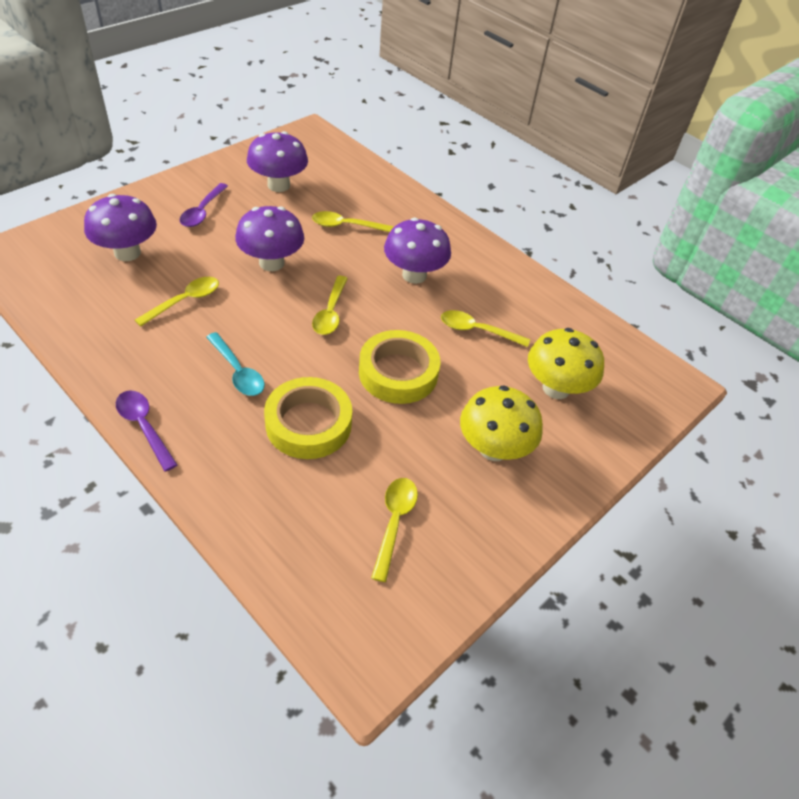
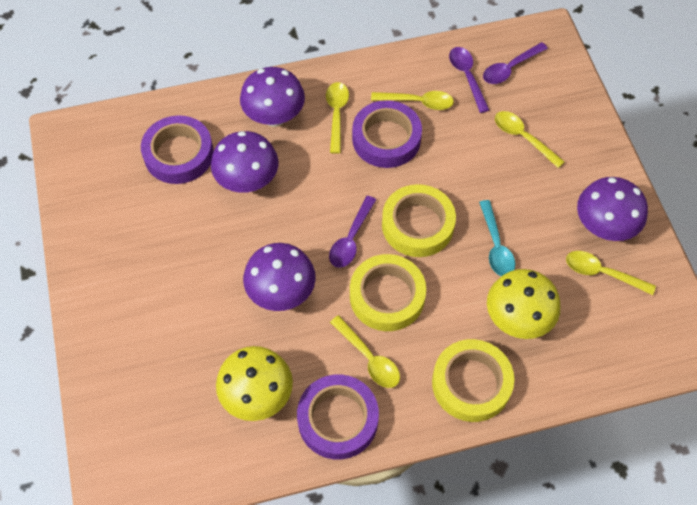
purple spoon: 2 -> 3
purple tape: 0 -> 3
yellow tape: 2 -> 3

